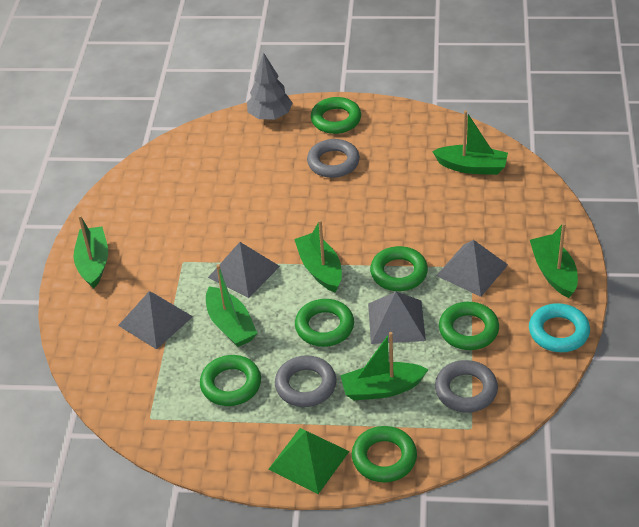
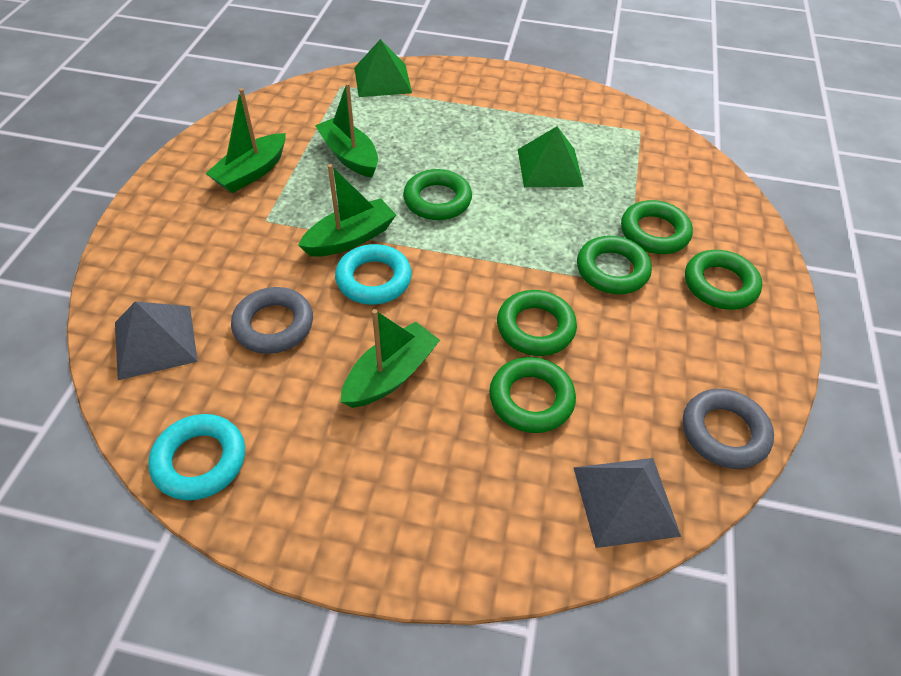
green boat: 6 -> 4
green pyramid: 1 -> 2
grey pyramid: 4 -> 2
grey ring: 3 -> 2
grey tree: 1 -> 0
turquoise ring: 1 -> 2

